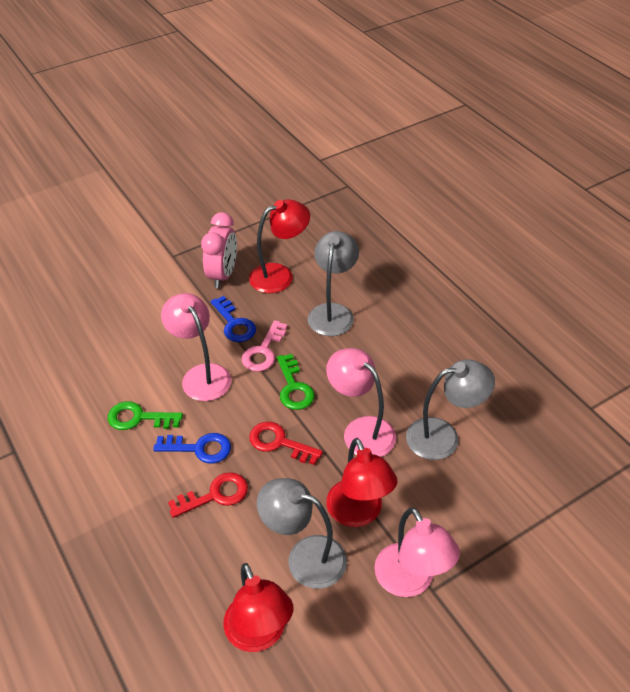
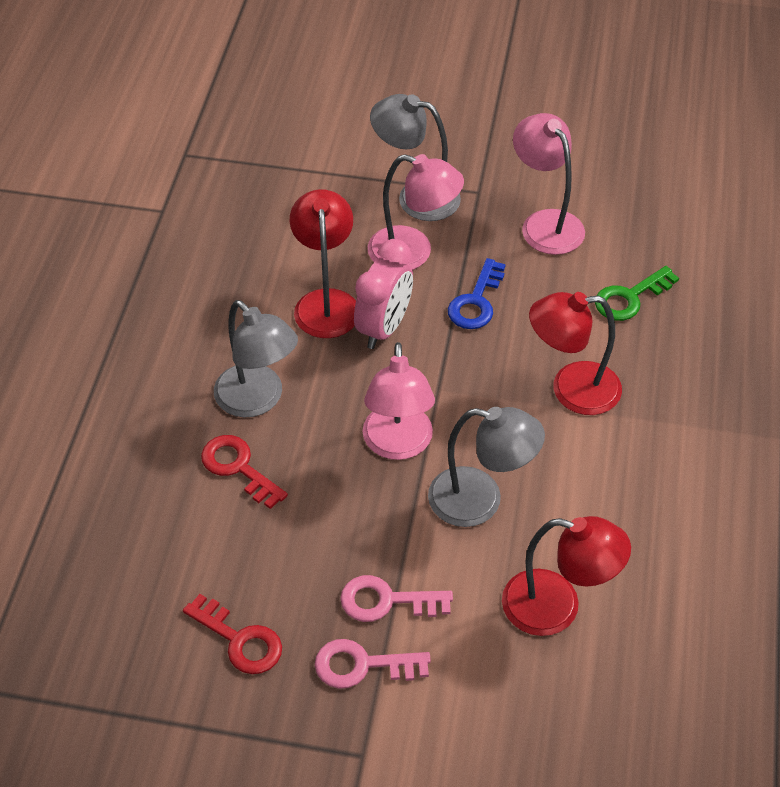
blue key: 2 -> 1
green key: 2 -> 1
pink key: 1 -> 2

